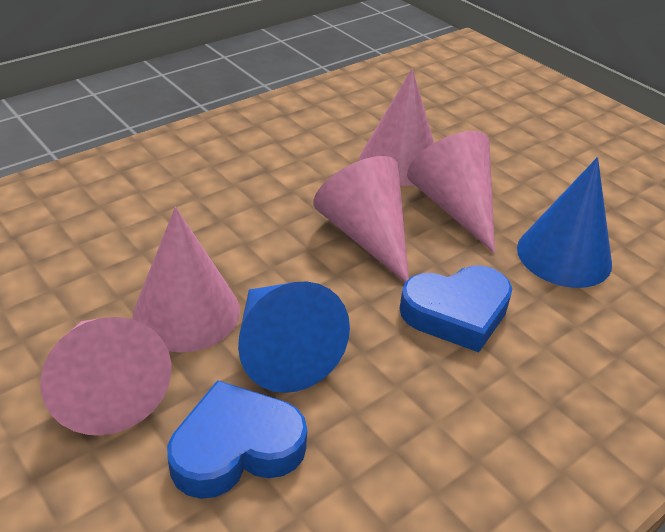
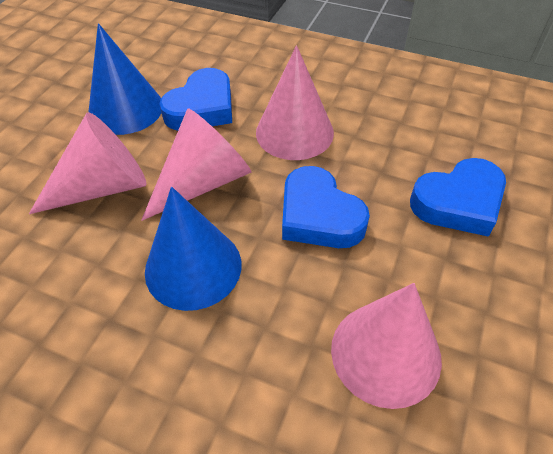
blue heart: 2 -> 3
pink cone: 5 -> 4

